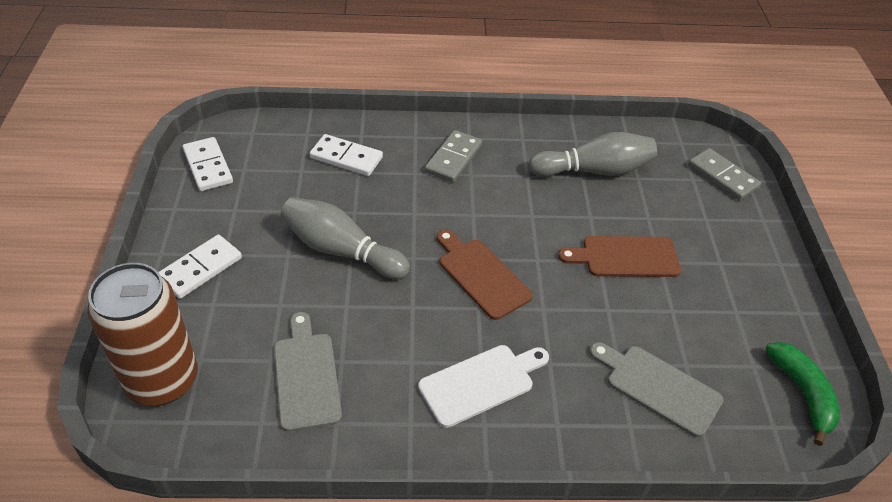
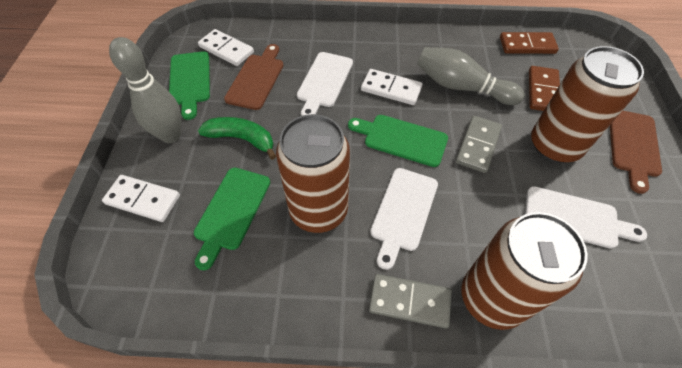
brown can: 1 -> 3
brown domino: 0 -> 2
green cutting board: 0 -> 3
grey cutting board: 2 -> 0
white cutting board: 1 -> 3

